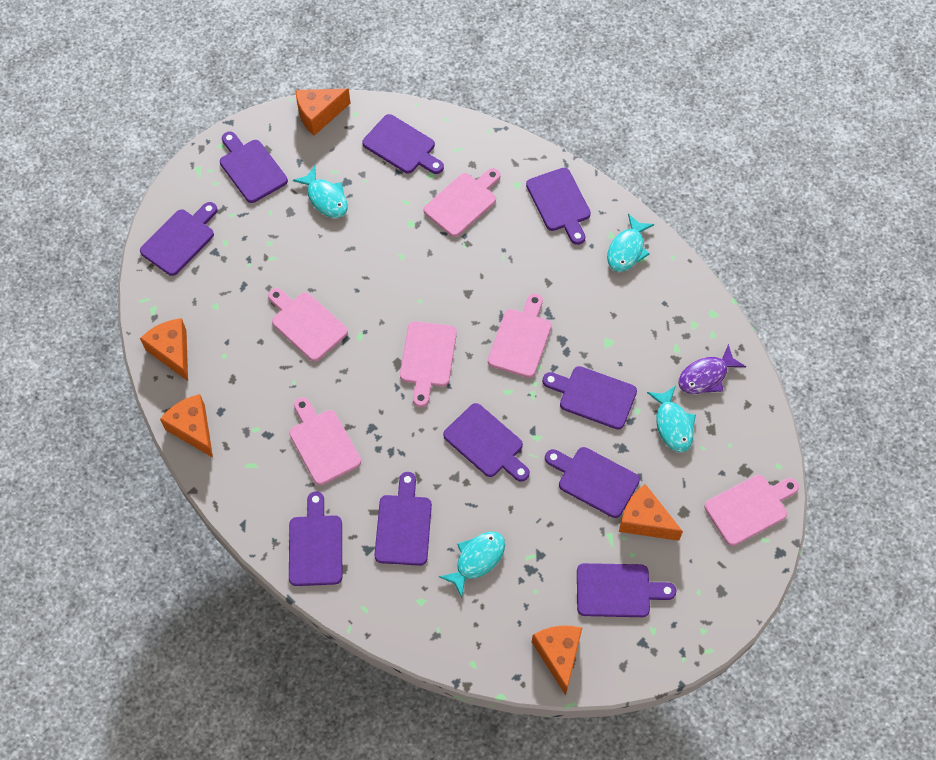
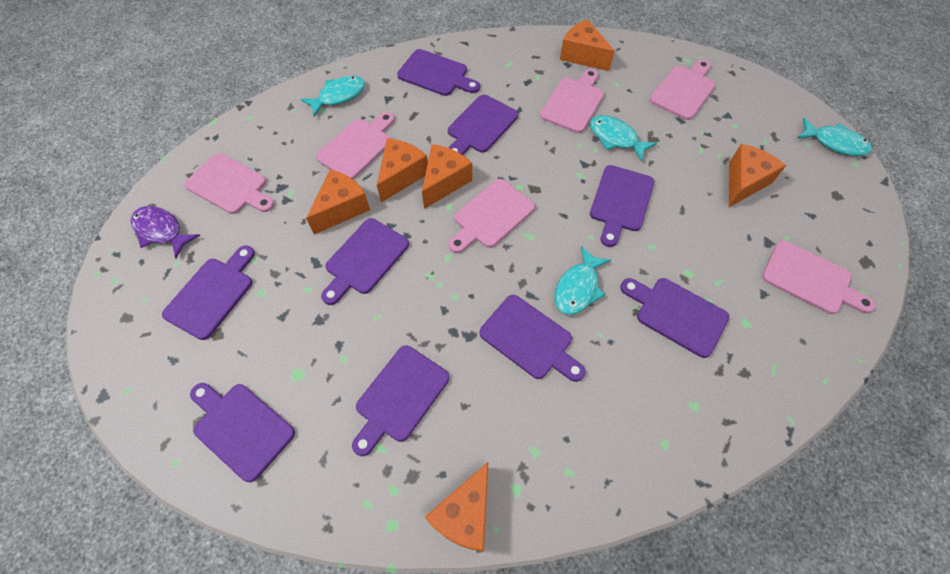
orange cheese: 5 -> 6
purple cutting board: 10 -> 9

